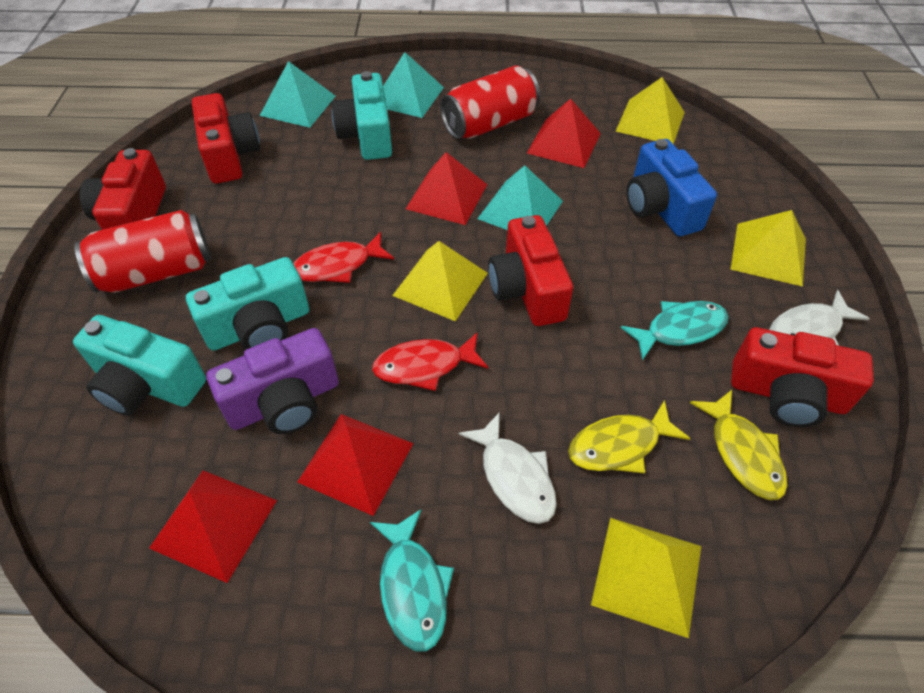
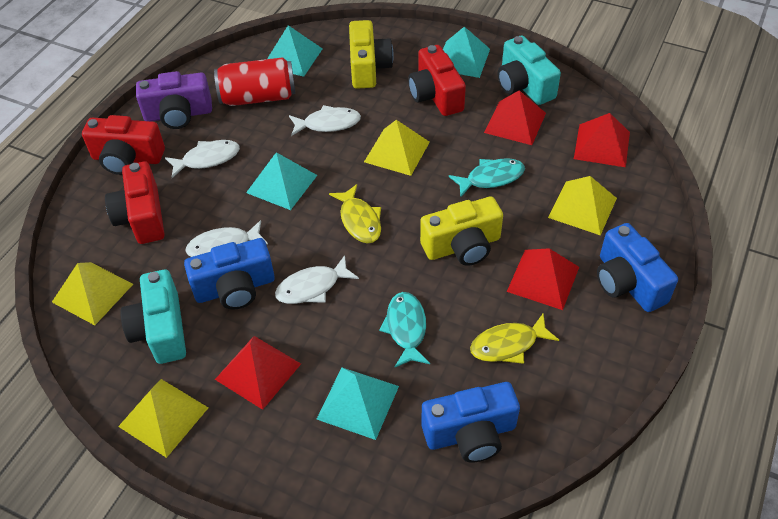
blue camera: 1 -> 3
red camera: 4 -> 3
red can: 2 -> 1
red fish: 2 -> 0
turquoise camera: 3 -> 2
turquoise pyramid: 3 -> 4
white fish: 2 -> 4
yellow camera: 0 -> 2

